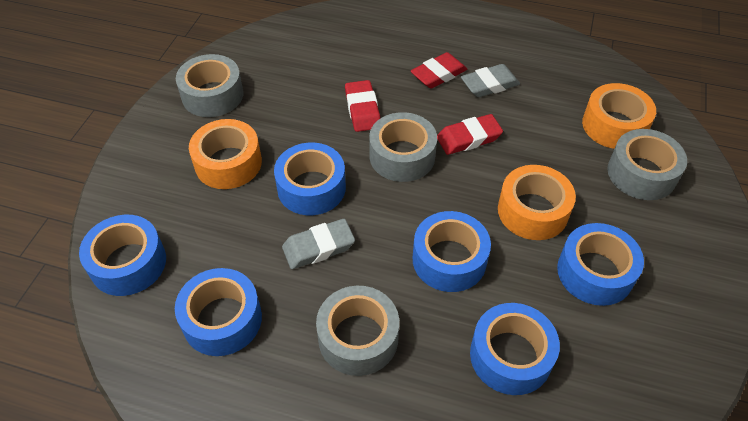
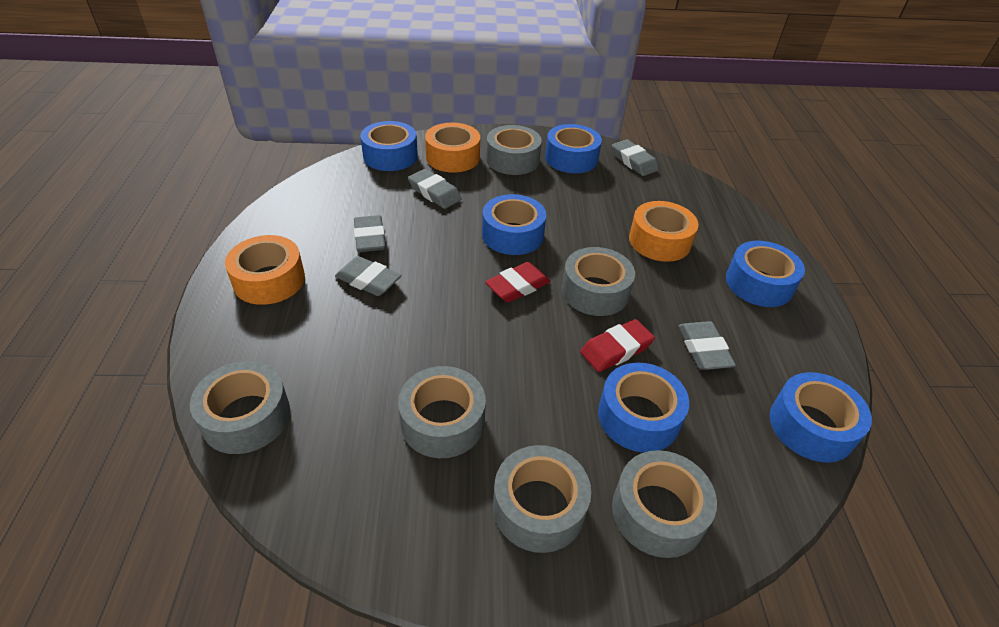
grey eraser: 2 -> 5
grey tape: 4 -> 6
red eraser: 3 -> 2

